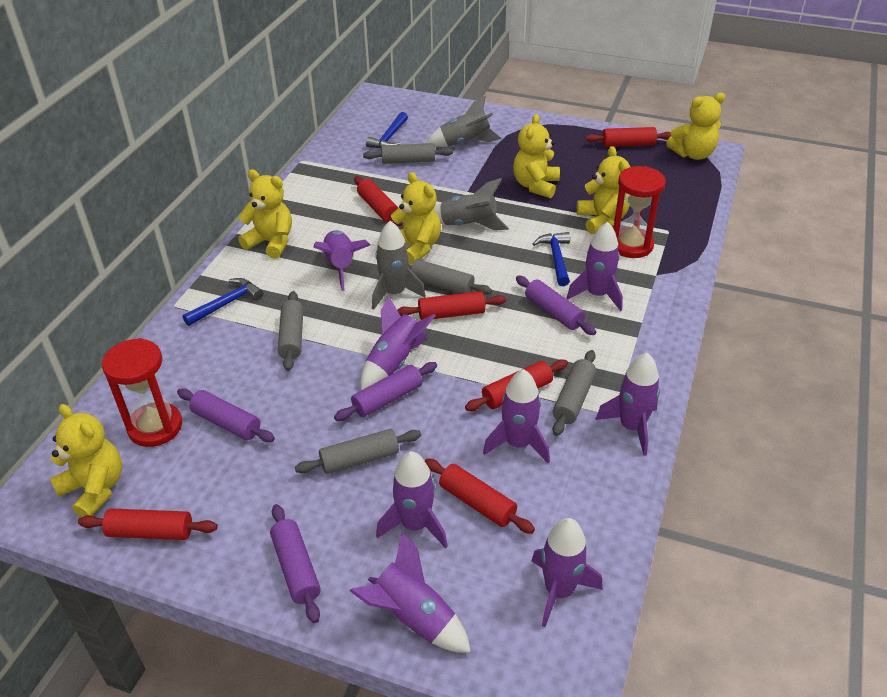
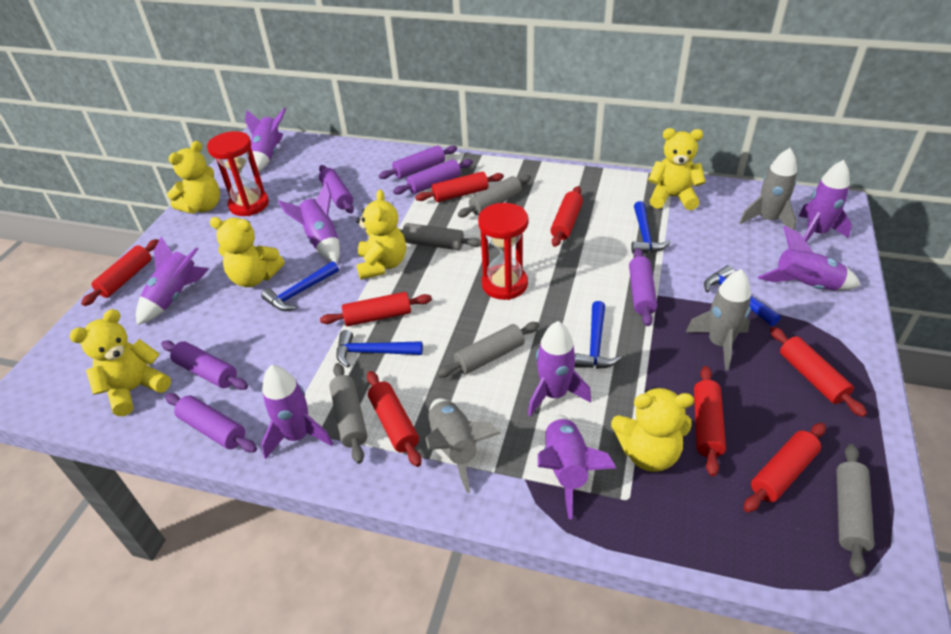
blue hammer: 3 -> 5
purple rolling pin: 4 -> 6
red rolling pin: 6 -> 8

